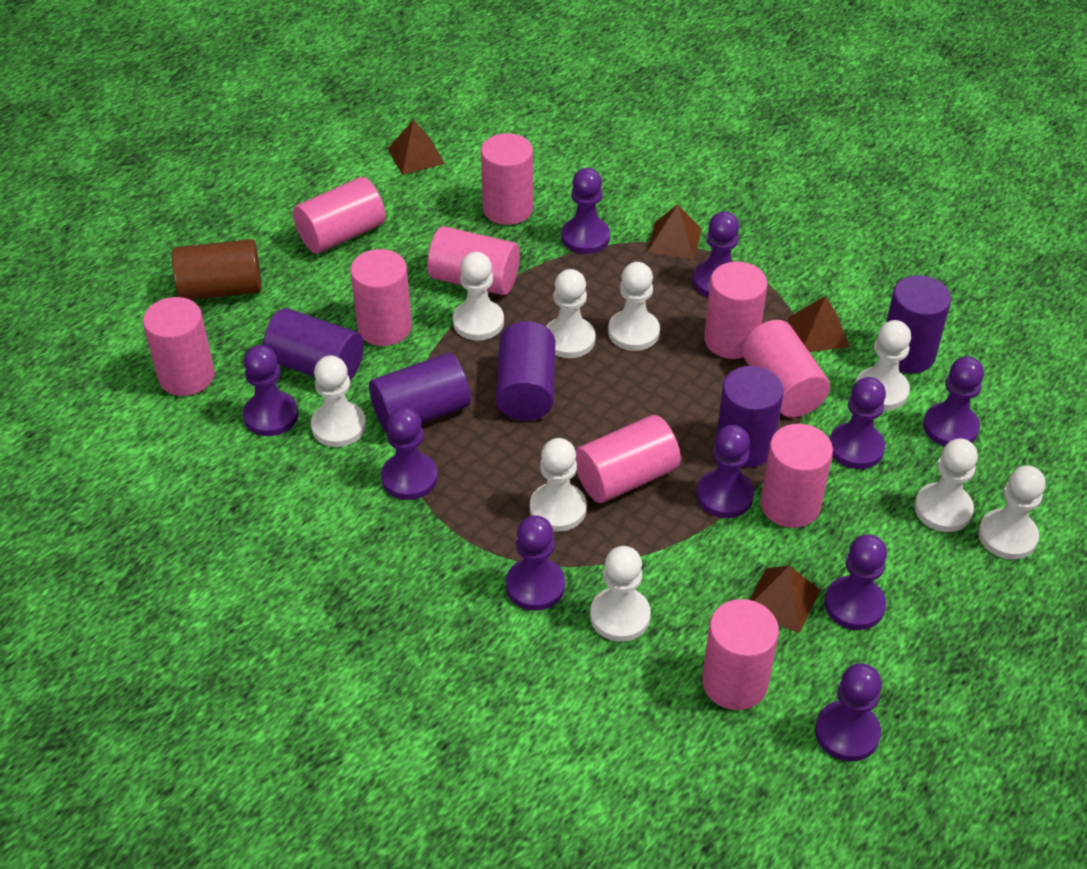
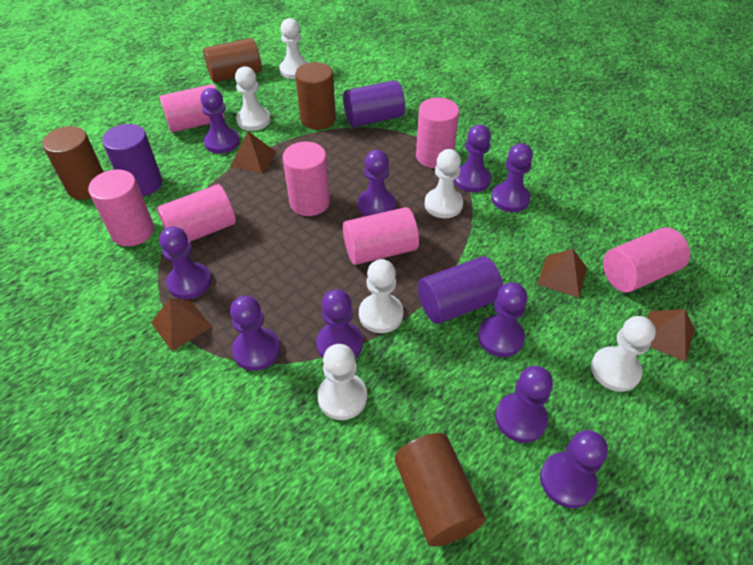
brown cylinder: 1 -> 4
pink cylinder: 10 -> 7
purple cylinder: 5 -> 3
white pawn: 9 -> 6

